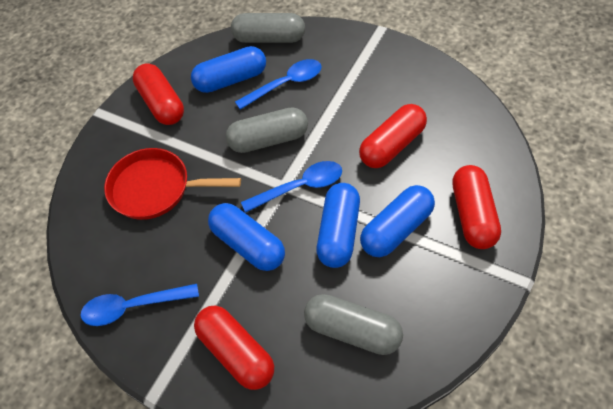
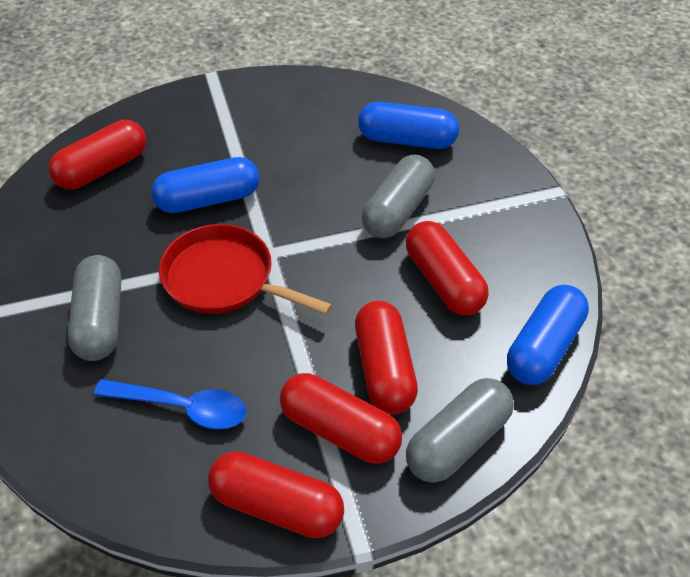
blue capsule: 4 -> 3
blue spoon: 3 -> 1
red capsule: 4 -> 5

